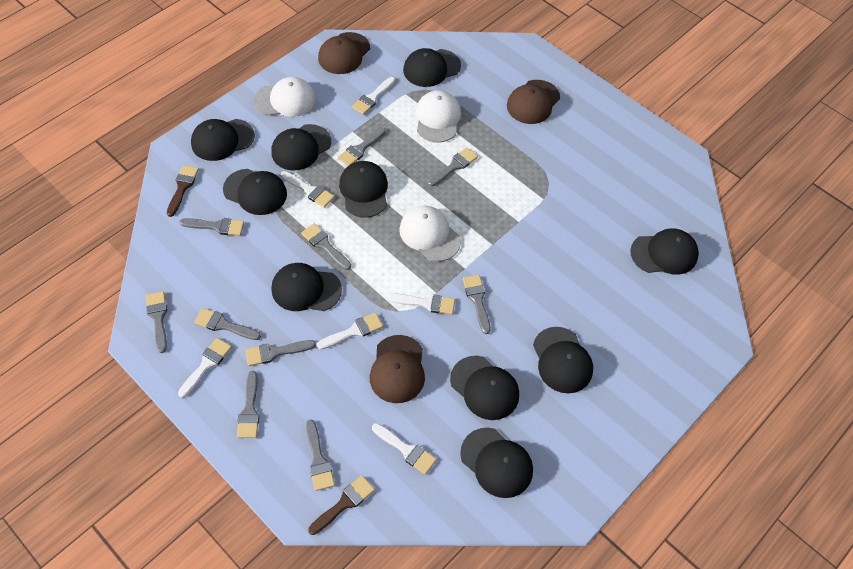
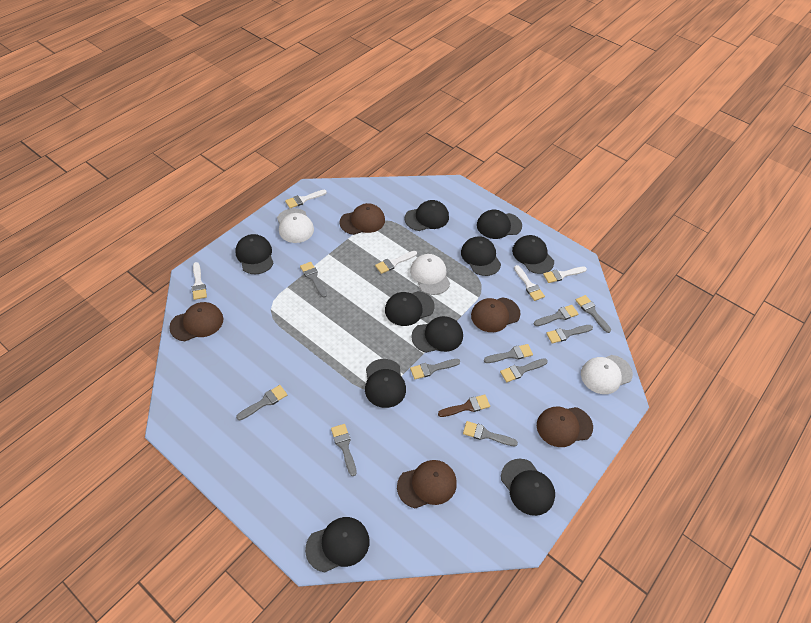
brown brush: 2 -> 1
brown cap: 3 -> 5
white brush: 6 -> 5

